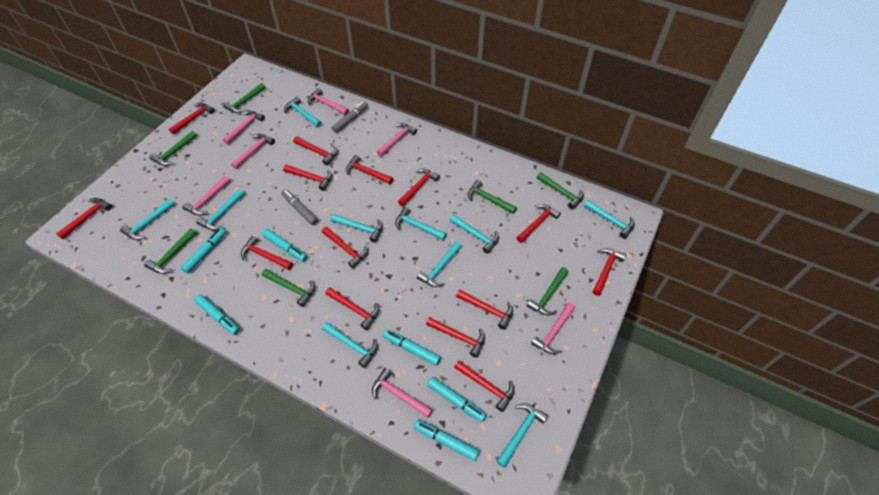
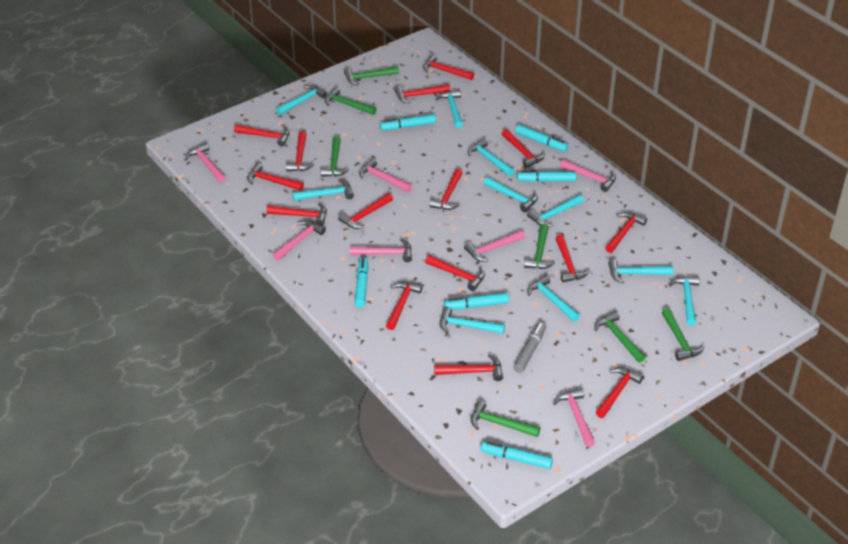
grey marker: 2 -> 1
red hammer: 14 -> 15

